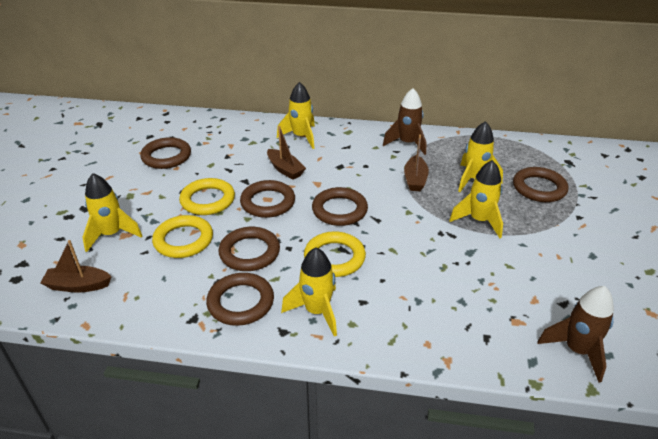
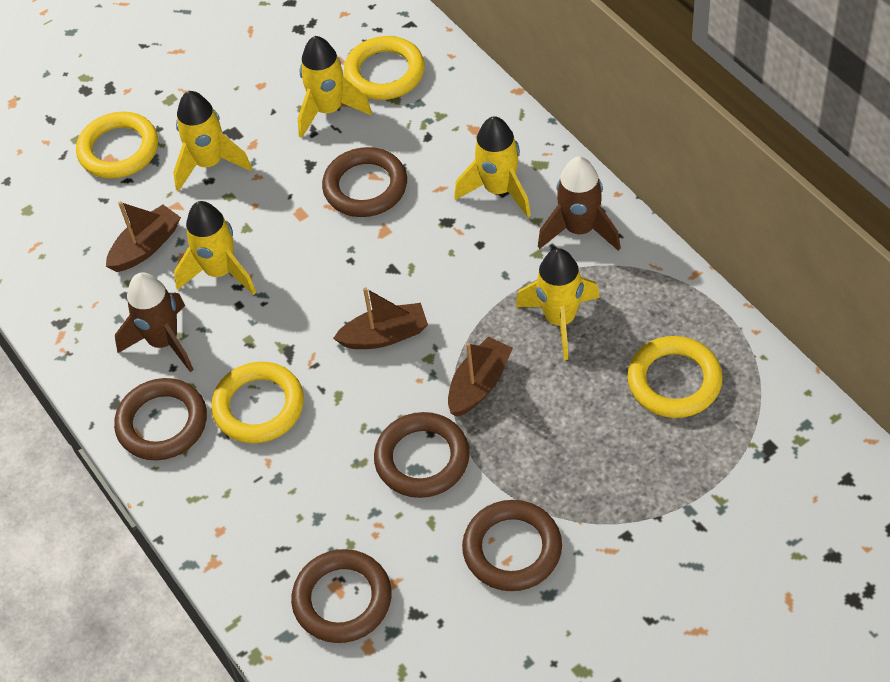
brown ring: 6 -> 5
yellow ring: 3 -> 4

